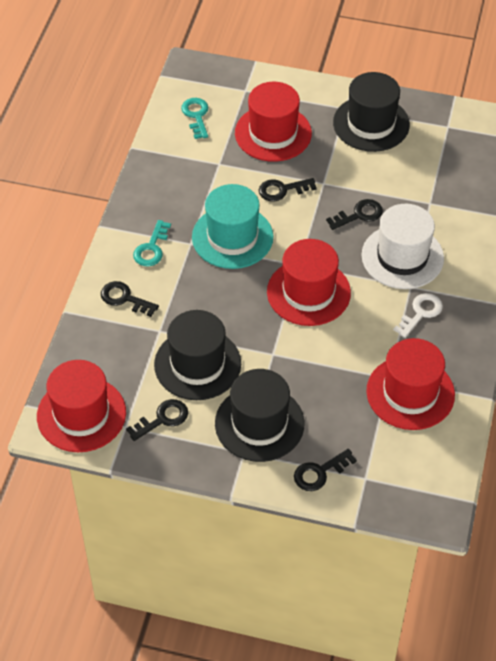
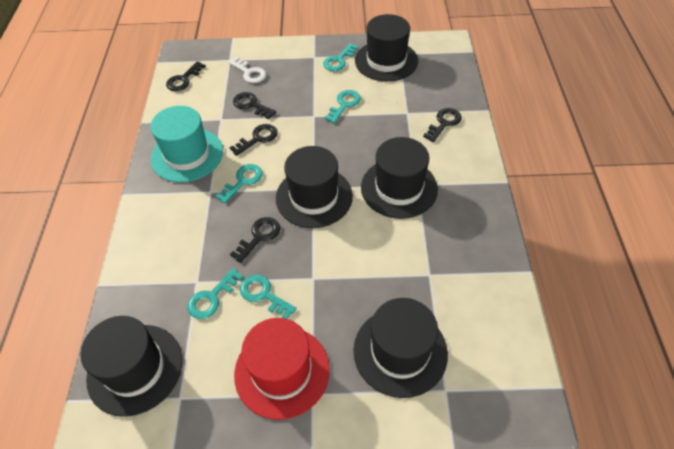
black hat: 3 -> 5
red hat: 4 -> 1
turquoise key: 2 -> 5
white hat: 1 -> 0

